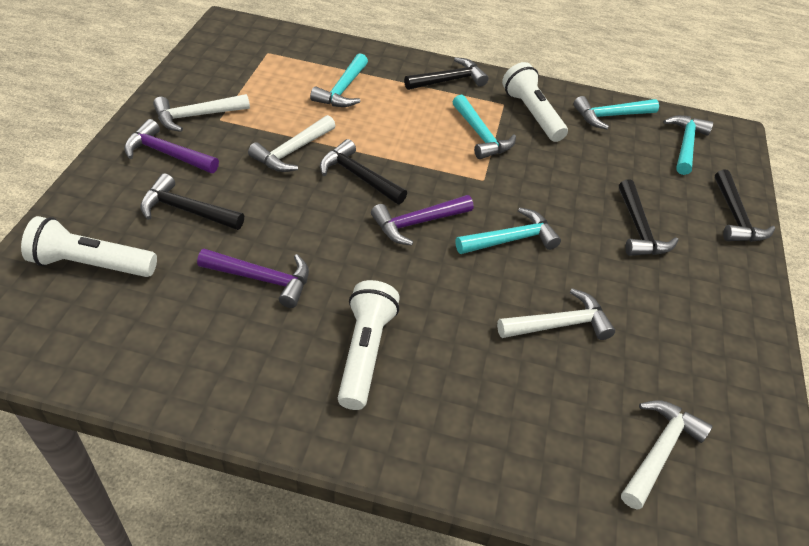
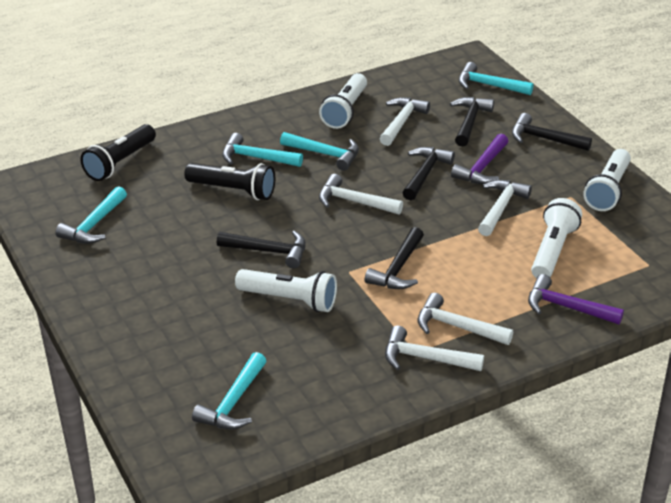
black flashlight: 0 -> 2
purple hammer: 3 -> 2
white flashlight: 3 -> 4
white hammer: 4 -> 5

